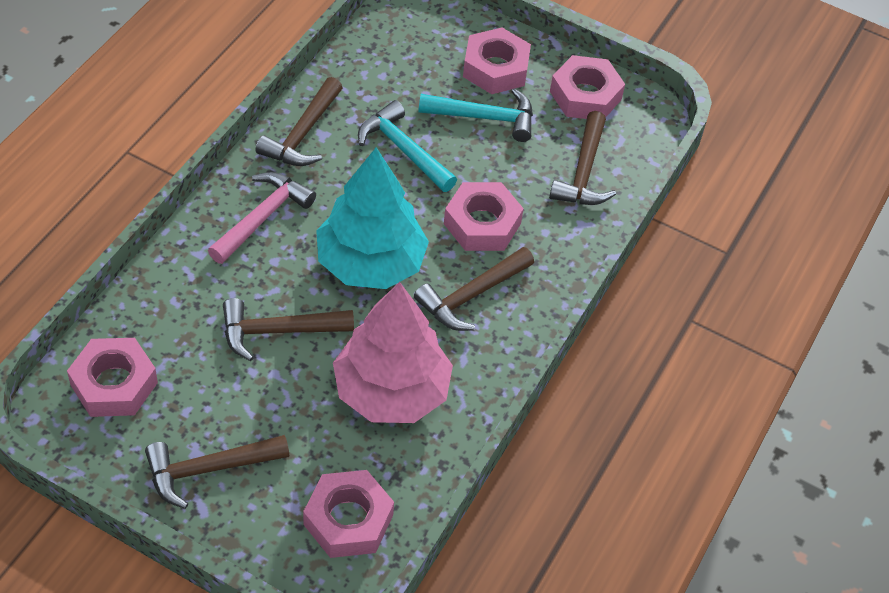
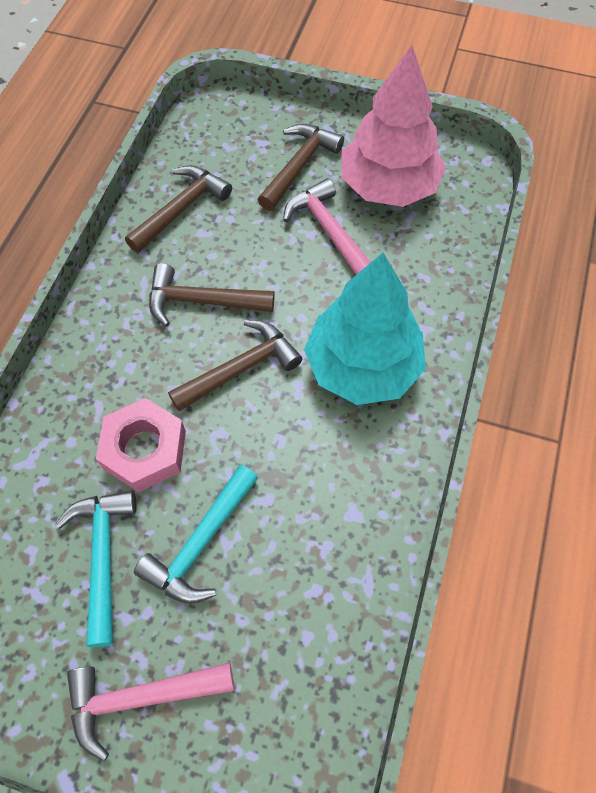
brown hammer: 5 -> 4
pink hammer: 1 -> 2
pink nut: 5 -> 1

